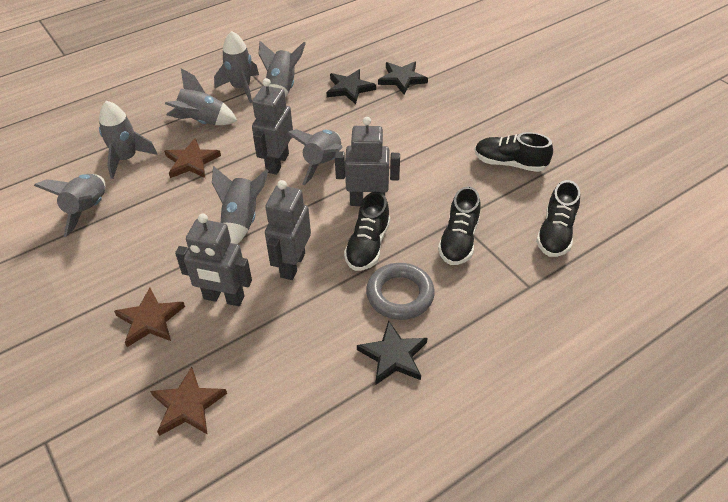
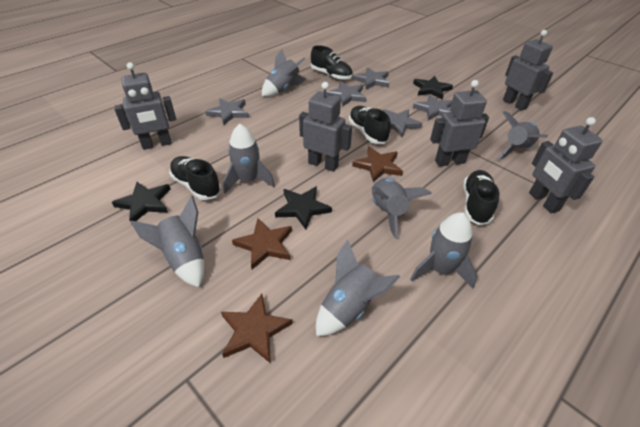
grey ring: 1 -> 0
grey robot: 4 -> 5
grey star: 0 -> 5

